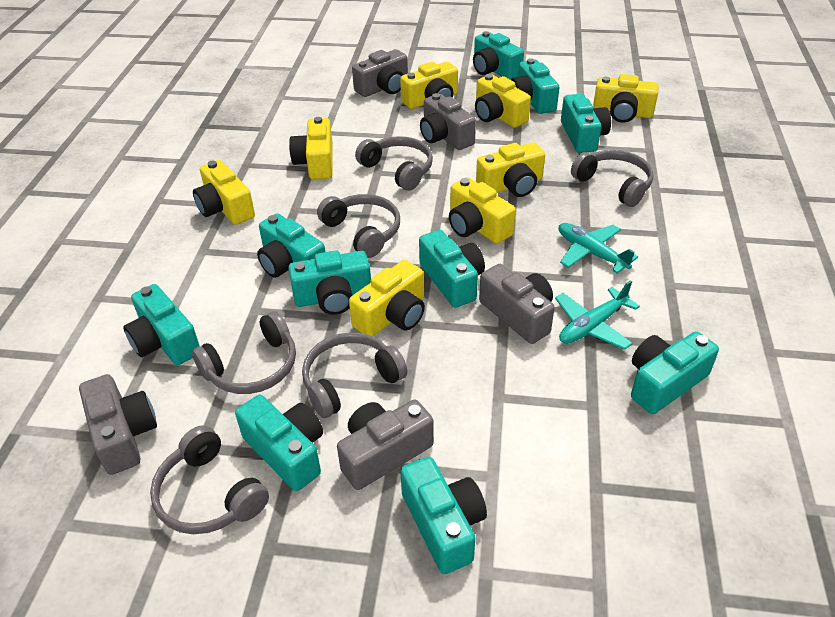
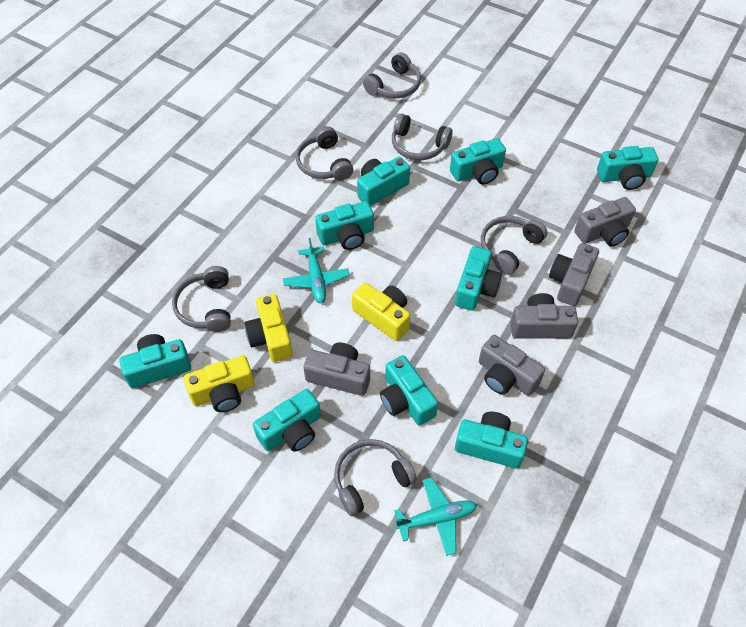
turquoise camera: 10 -> 9
yellow camera: 8 -> 3

